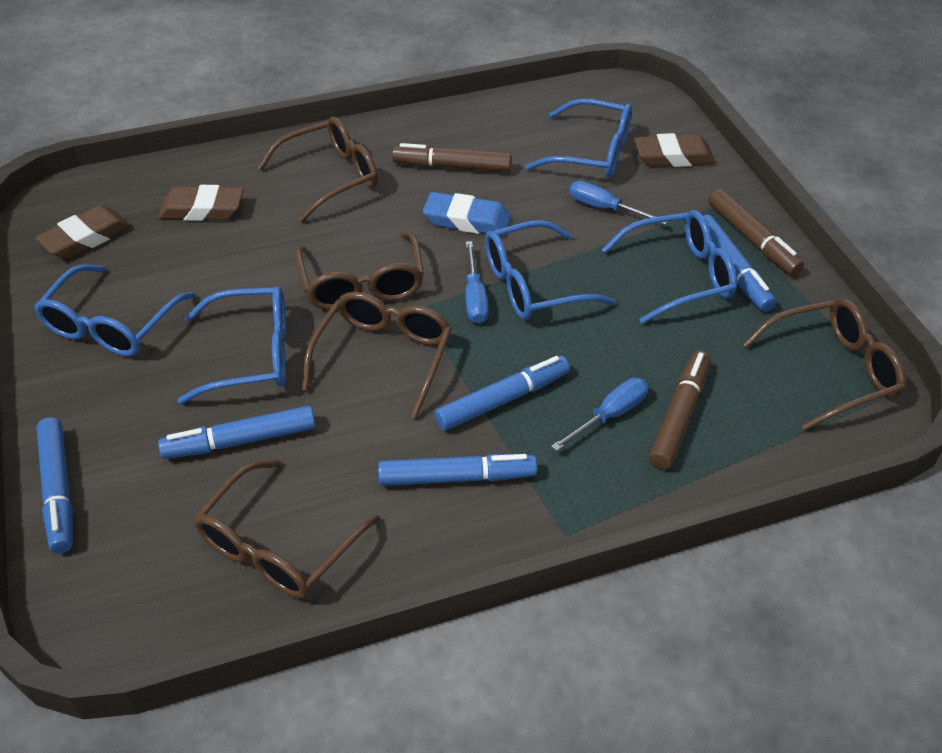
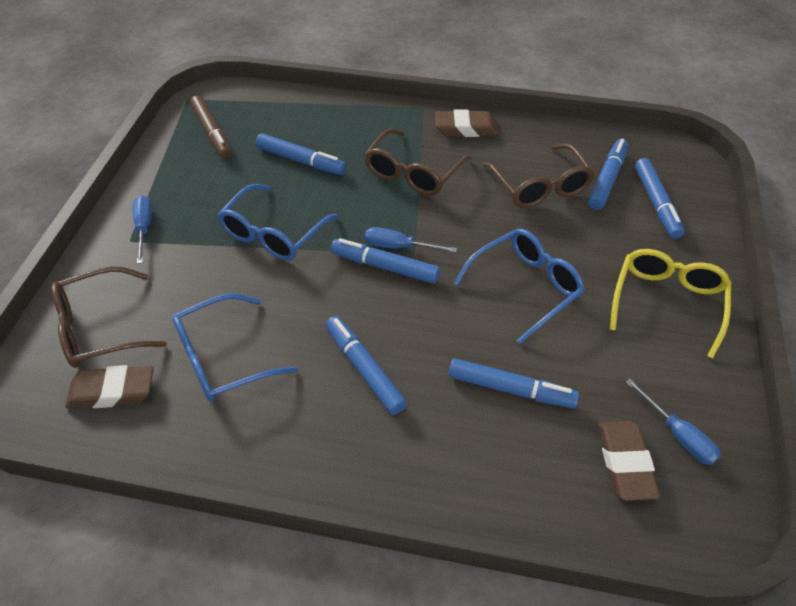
blue eraser: 1 -> 0
blue glasses: 5 -> 3
blue marker: 5 -> 6
brown glasses: 5 -> 3
brown marker: 3 -> 1
yellow glasses: 0 -> 1

